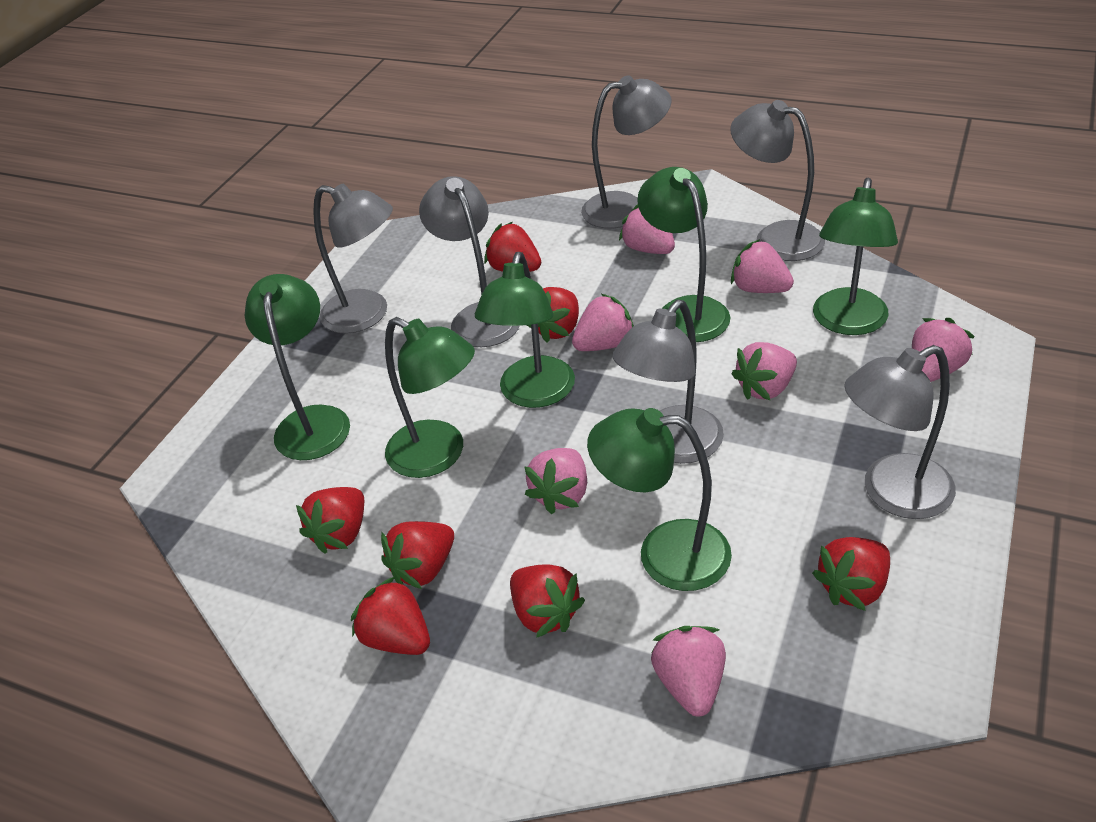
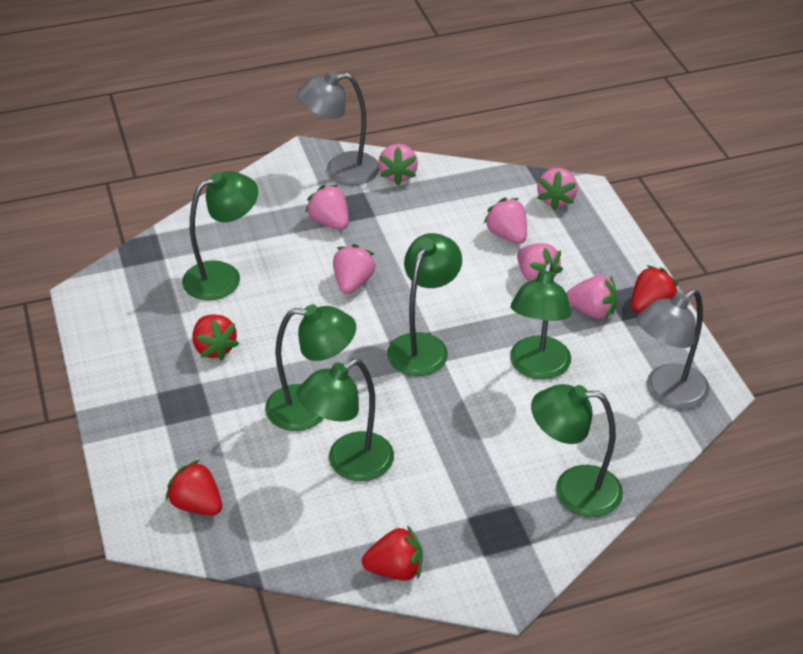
grey lamp: 6 -> 2
red strawberry: 7 -> 4

